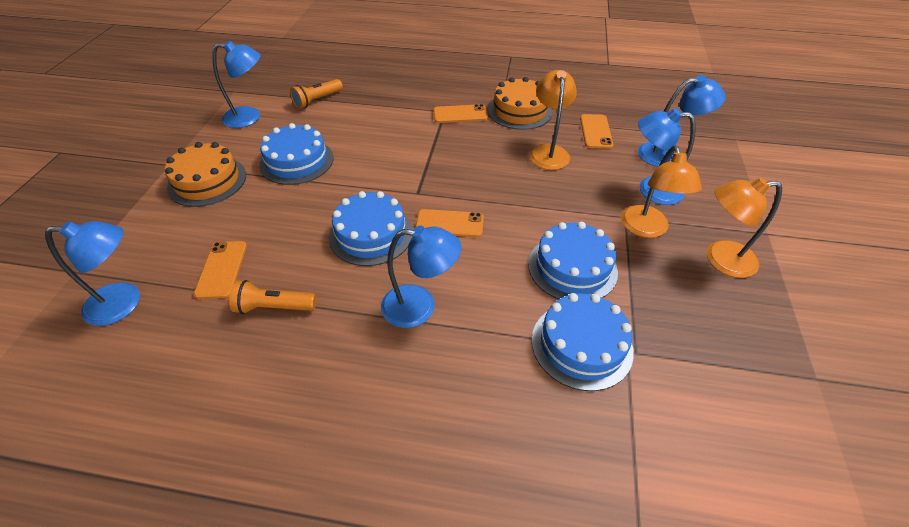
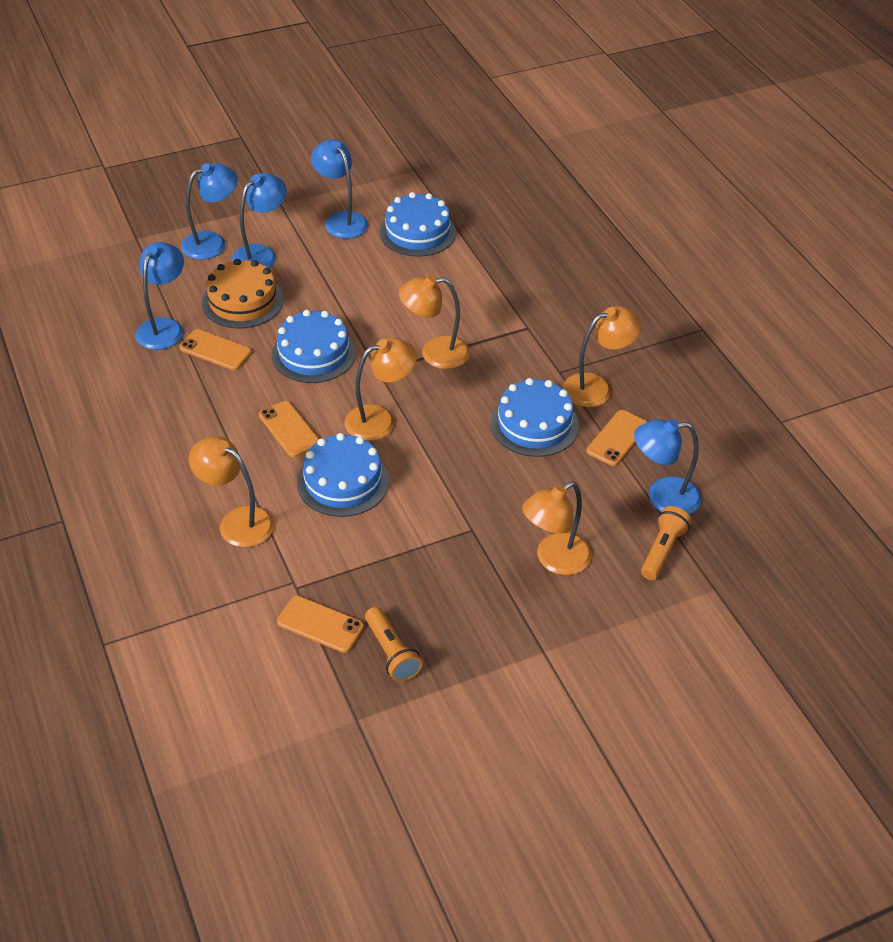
orange cake: 2 -> 1
orange lamp: 3 -> 5

